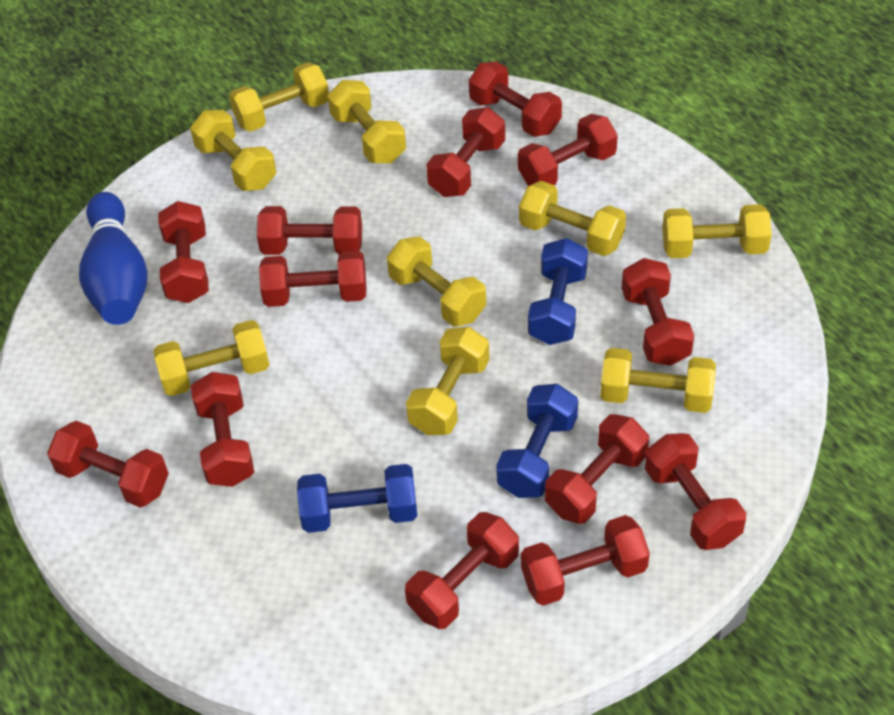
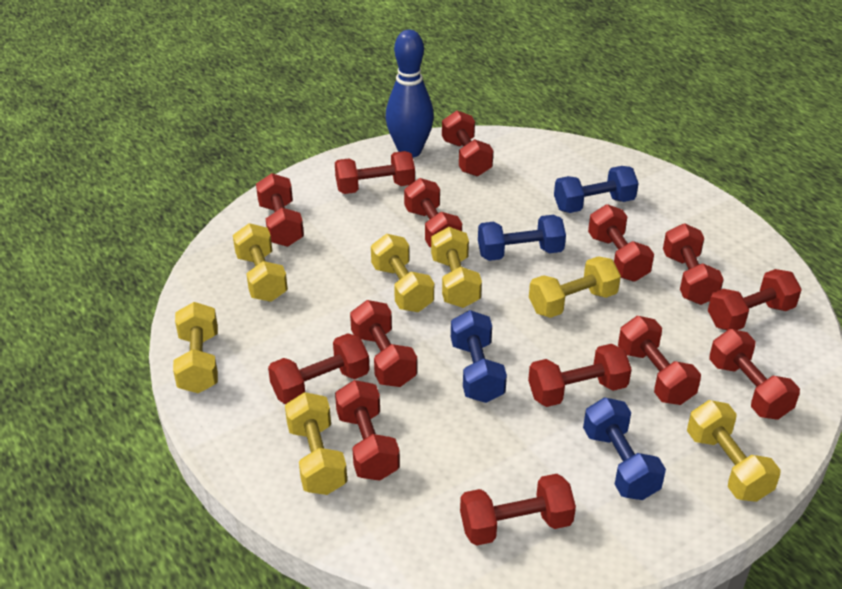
blue dumbbell: 3 -> 4
red dumbbell: 13 -> 14
yellow dumbbell: 9 -> 7

